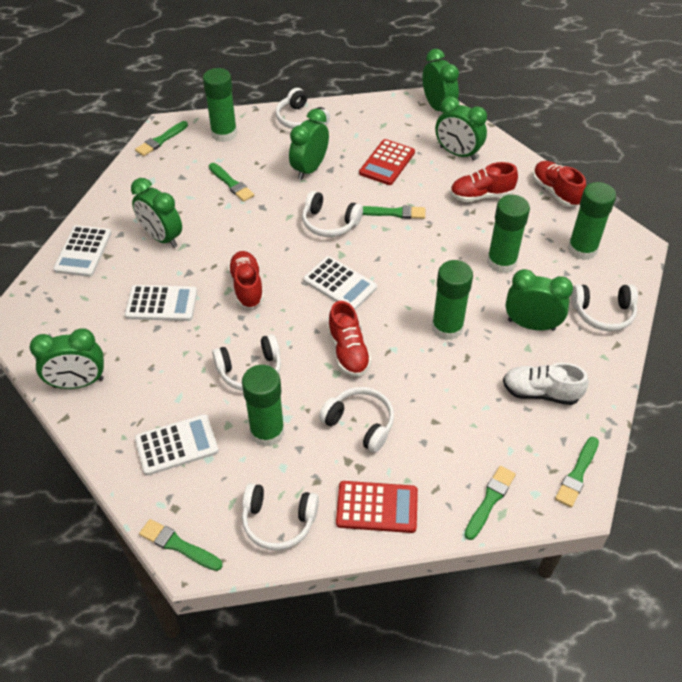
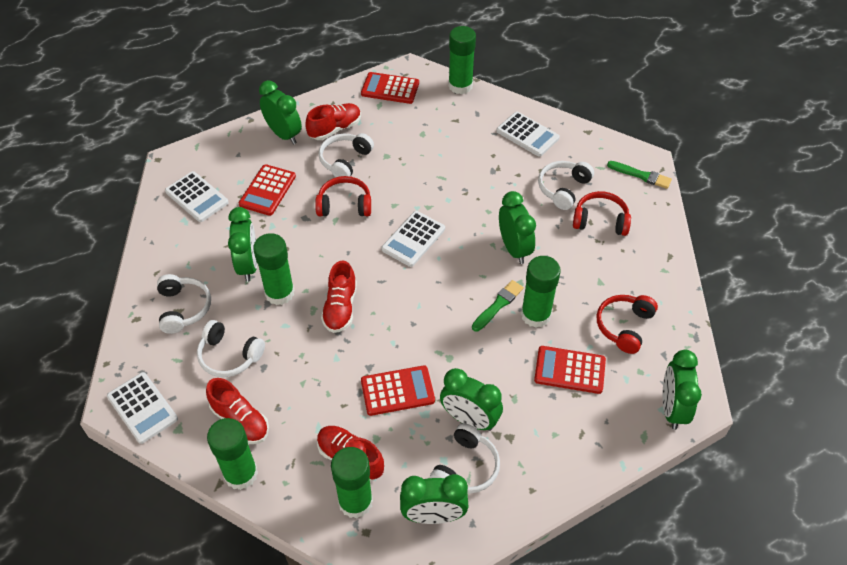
green brush: 6 -> 2
red calculator: 2 -> 4
red headphones: 0 -> 3
white headphones: 6 -> 5
white shoe: 1 -> 0

